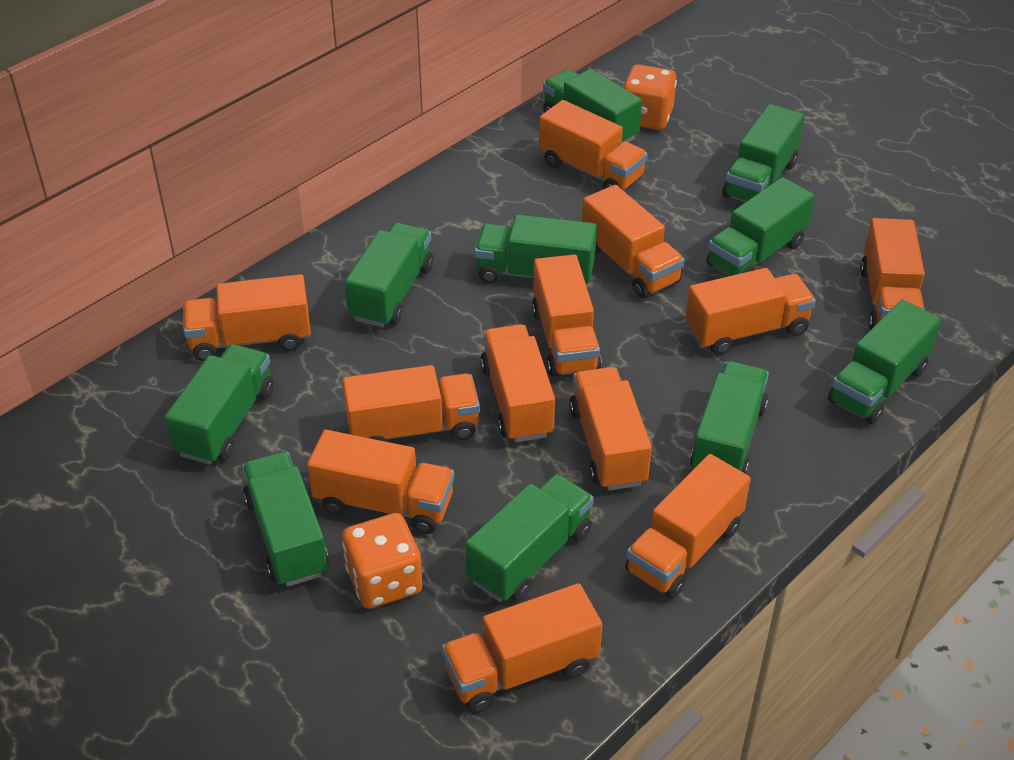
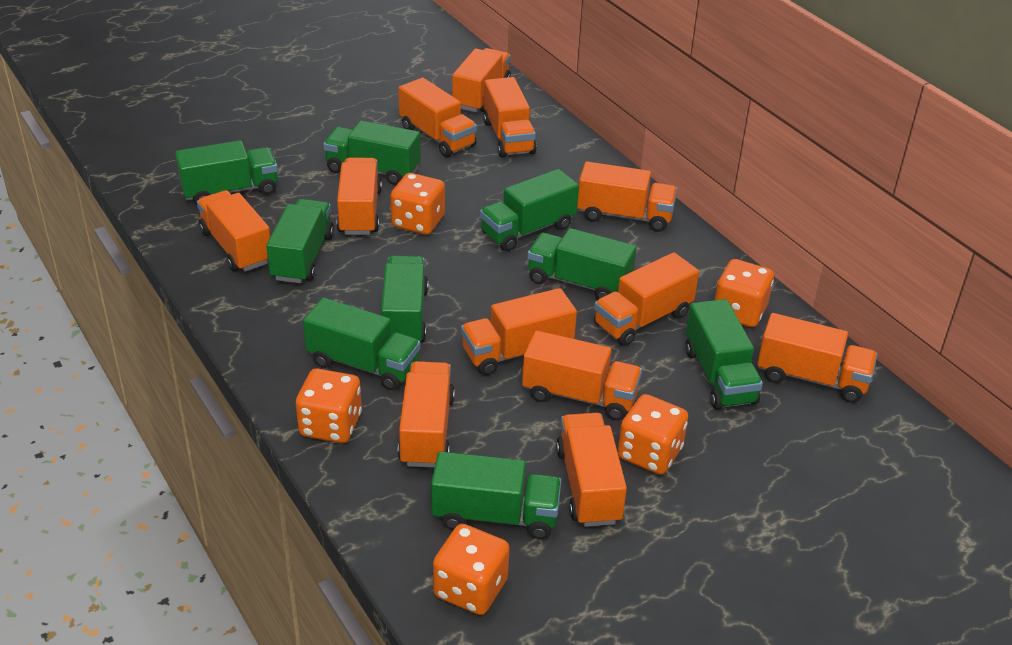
green truck: 10 -> 9
orange dice: 2 -> 5

